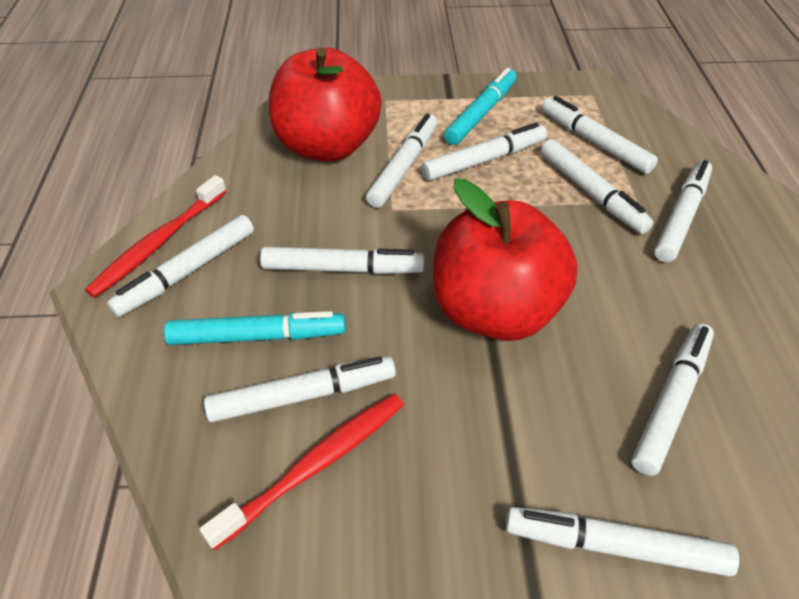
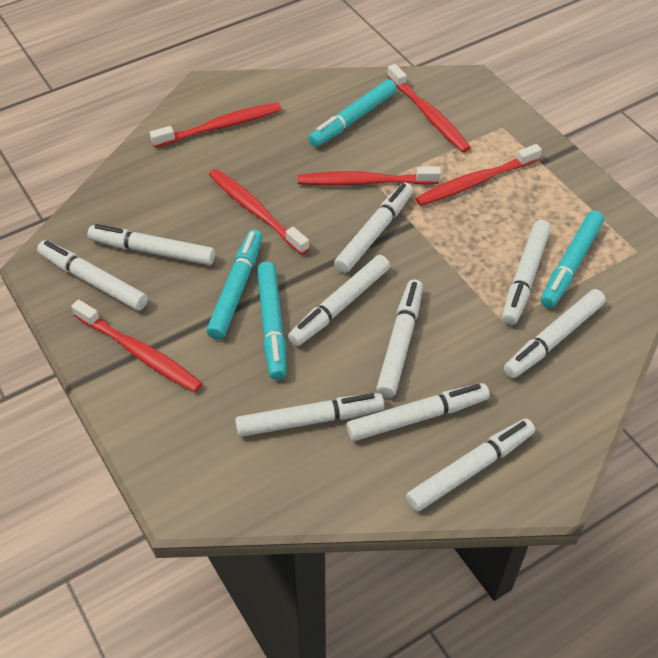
red apple: 2 -> 0
red toothbrush: 2 -> 6
turquoise marker: 2 -> 4

